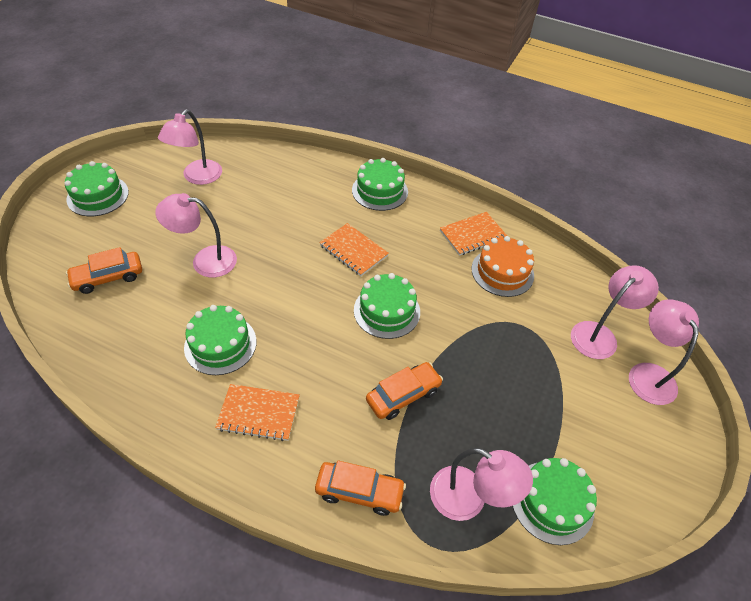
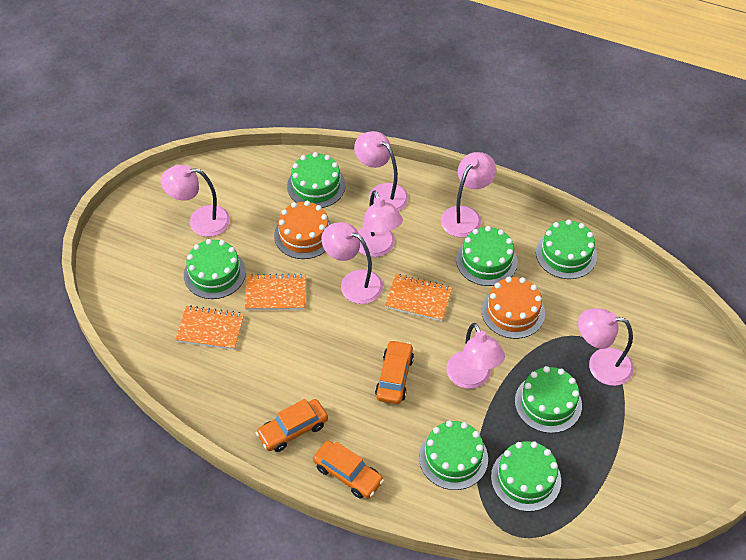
green cake: 5 -> 7
orange cake: 1 -> 2
pink lamp: 5 -> 7

